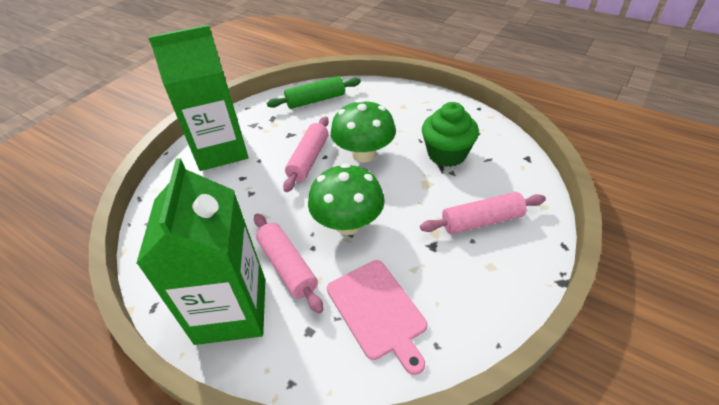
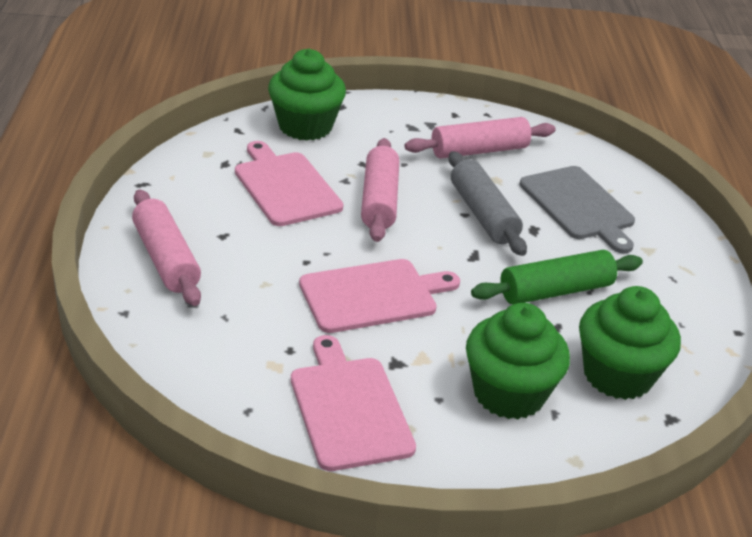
green carton: 2 -> 0
green cupcake: 1 -> 3
green mushroom: 2 -> 0
grey cutting board: 0 -> 1
grey rolling pin: 0 -> 1
pink cutting board: 1 -> 3

